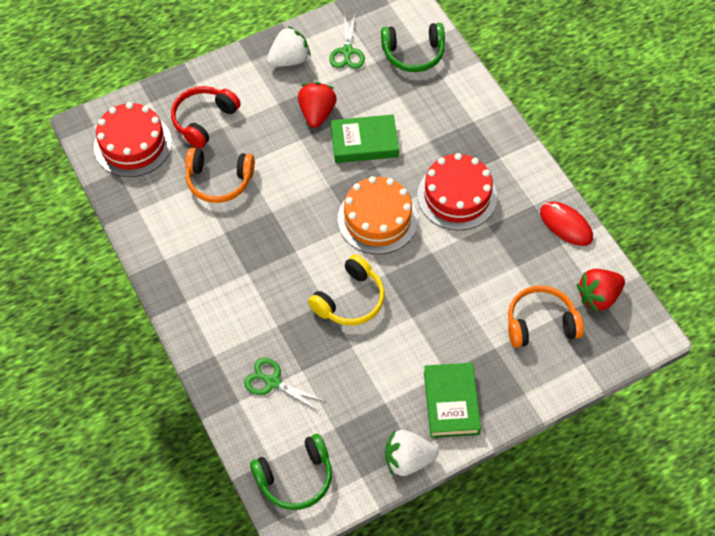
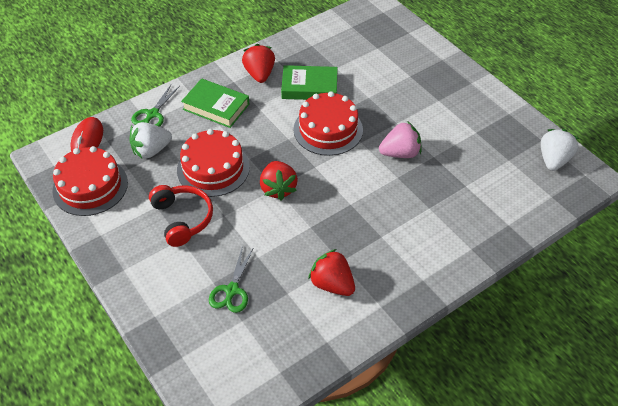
green headphones: 2 -> 0
orange cake: 1 -> 0
orange headphones: 2 -> 0
pink strawberry: 0 -> 1
red cake: 2 -> 3
red strawberry: 2 -> 3
yellow headphones: 1 -> 0

